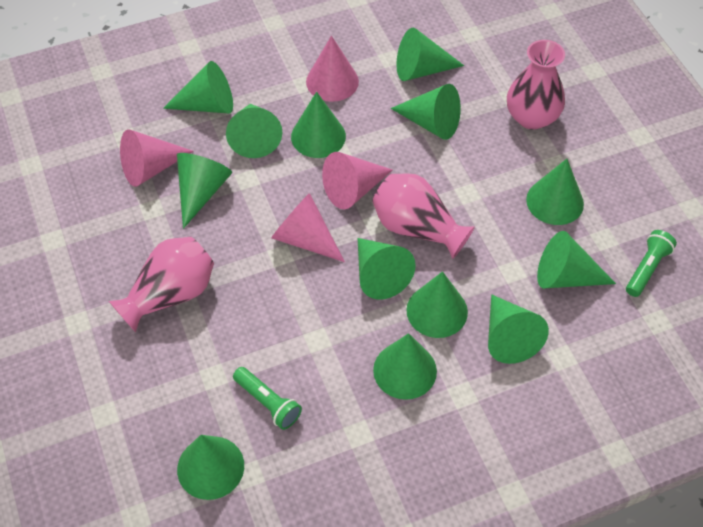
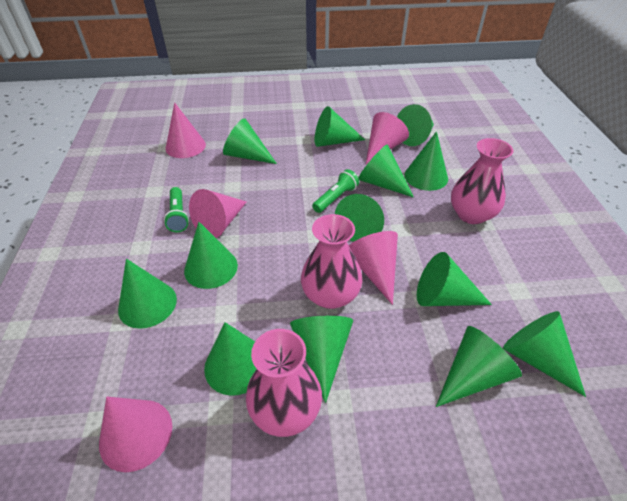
pink cone: 4 -> 5

